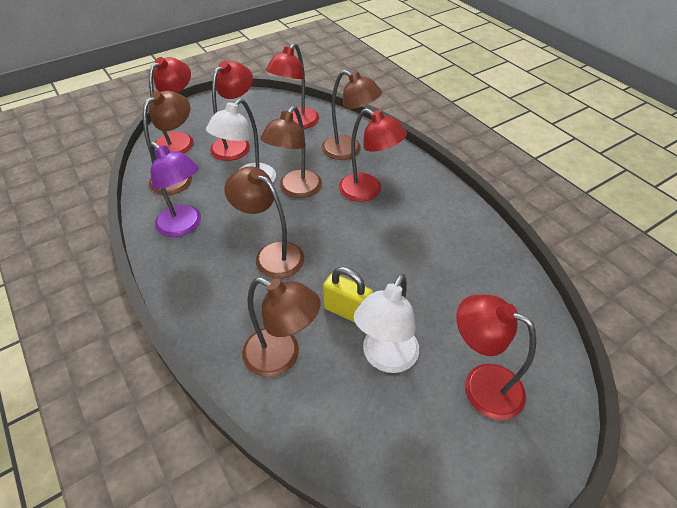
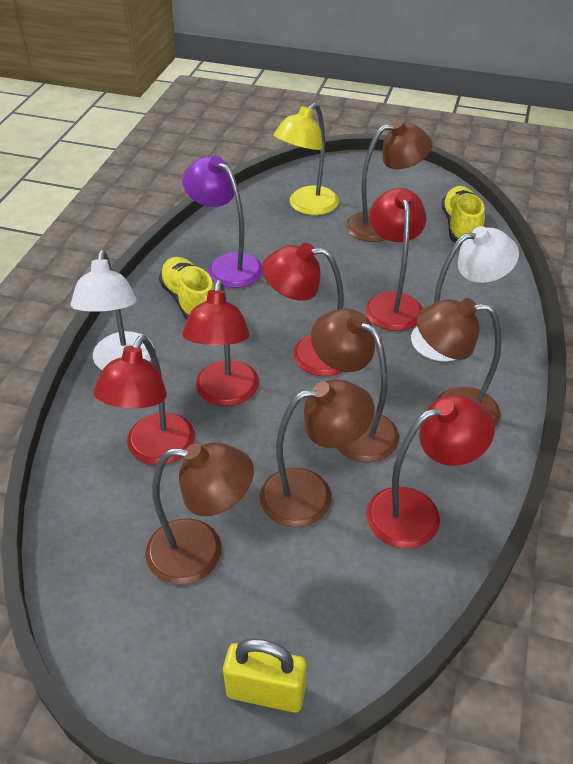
yellow lamp: 0 -> 1
yellow shoe: 0 -> 2

